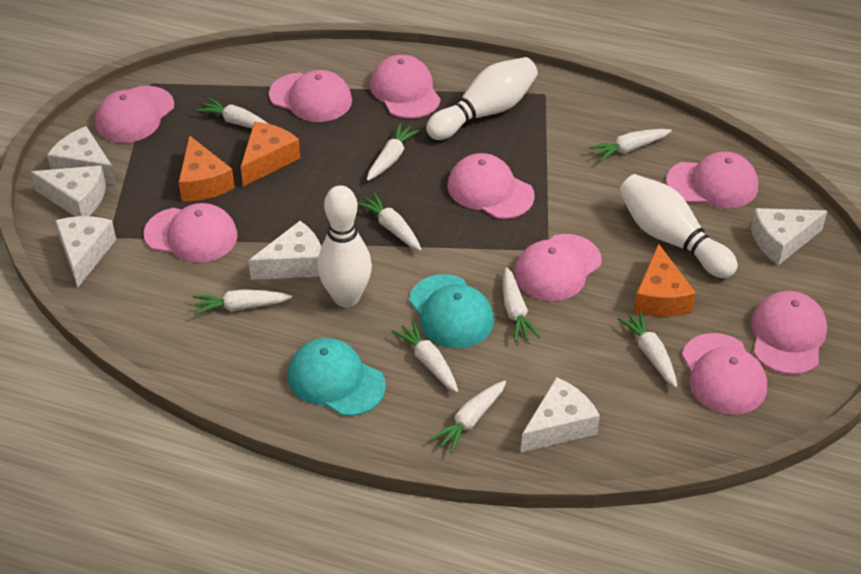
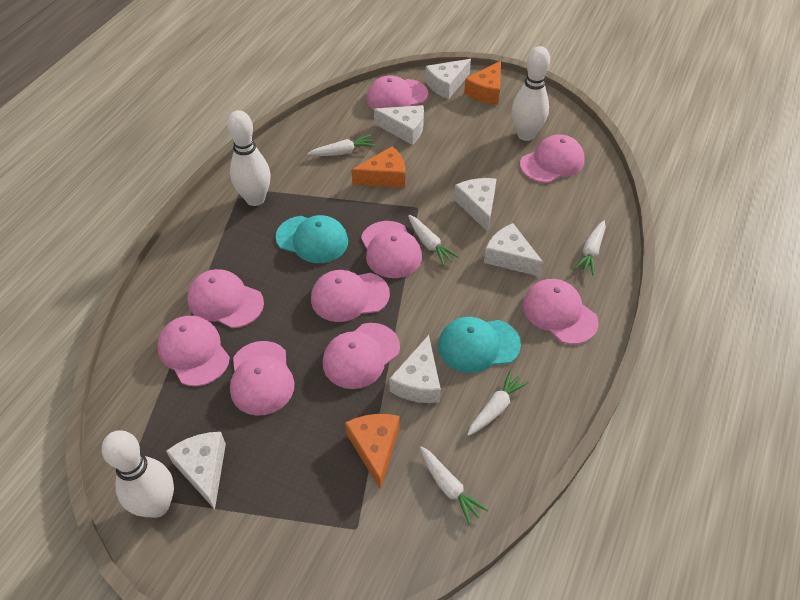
white carrot: 9 -> 5

